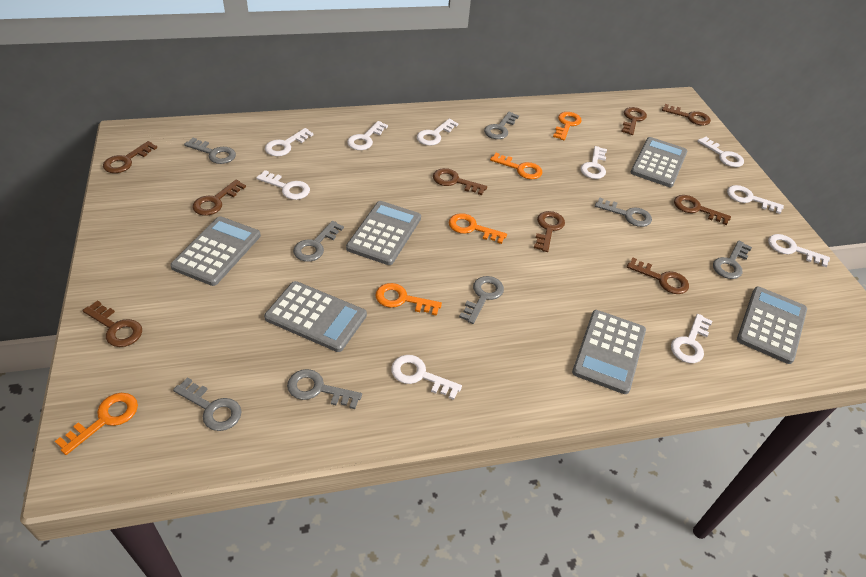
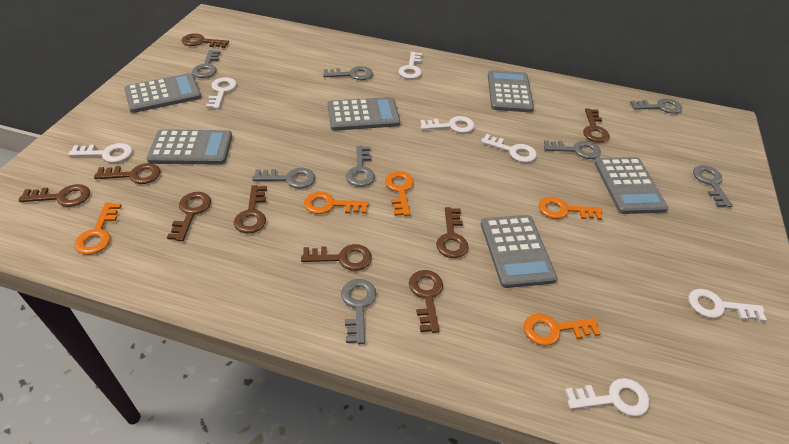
white key: 10 -> 7

